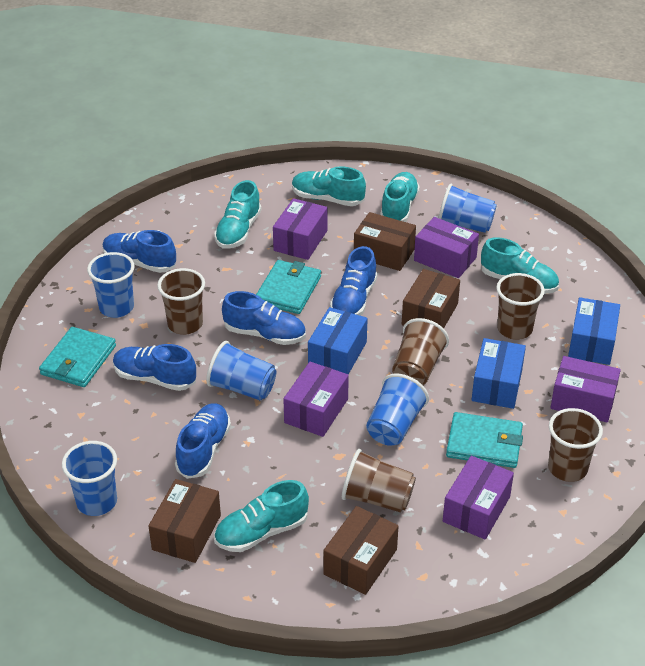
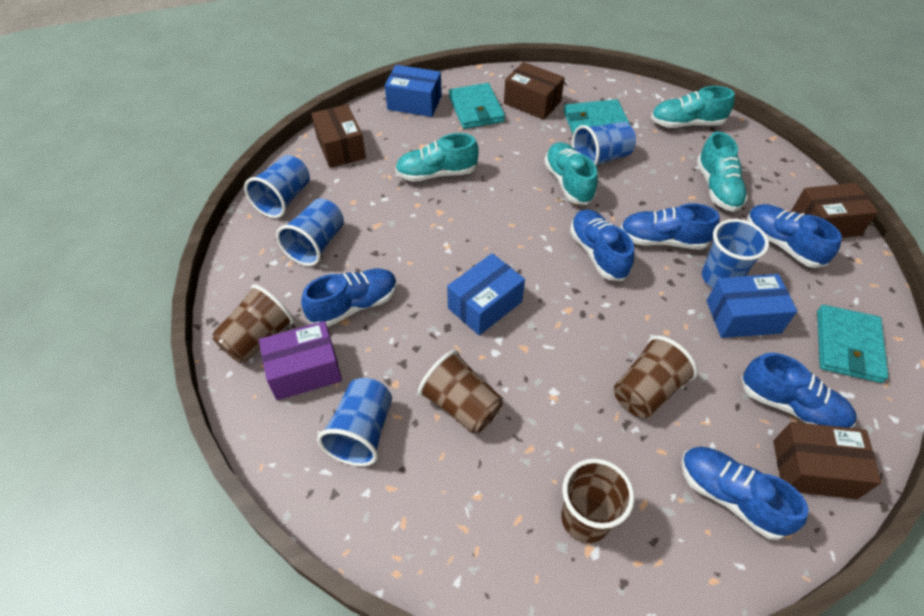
blue shoe: 5 -> 6
brown cup: 5 -> 4
purple box: 5 -> 1
turquoise shoe: 5 -> 4

